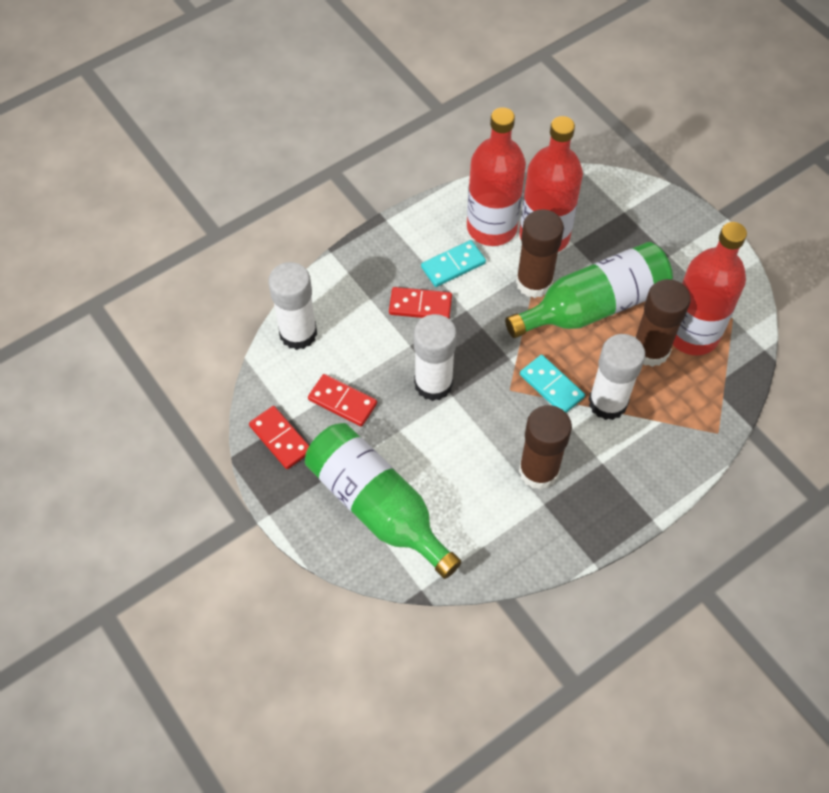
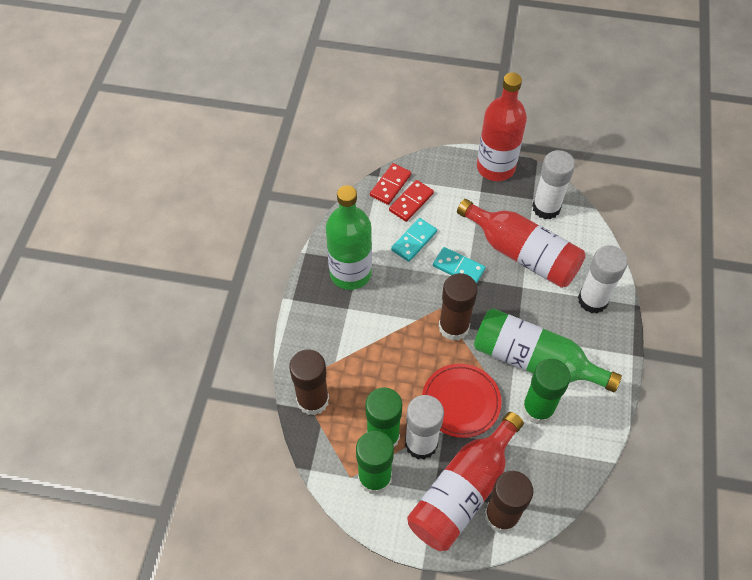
green glue stick: 0 -> 3
red domino: 3 -> 2
red plate: 0 -> 1

